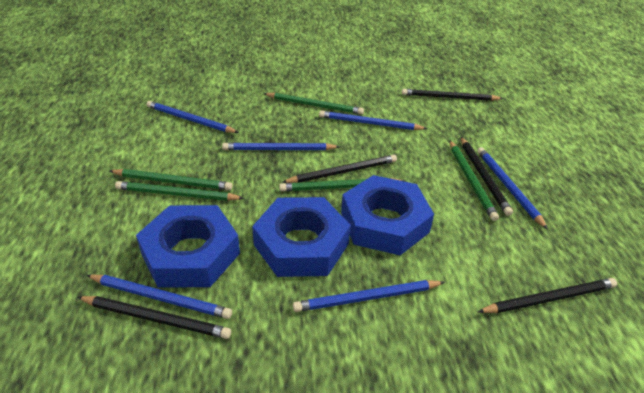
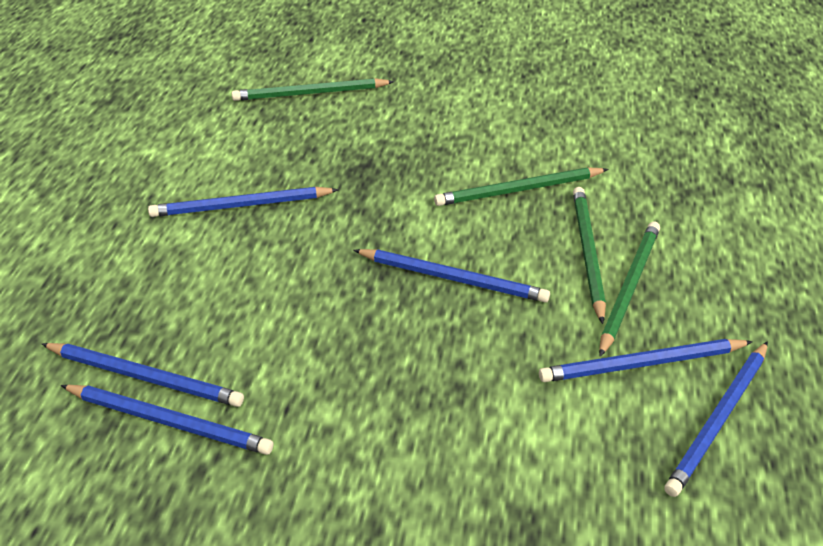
black pencil: 5 -> 0
blue nut: 3 -> 0
green pencil: 5 -> 4

